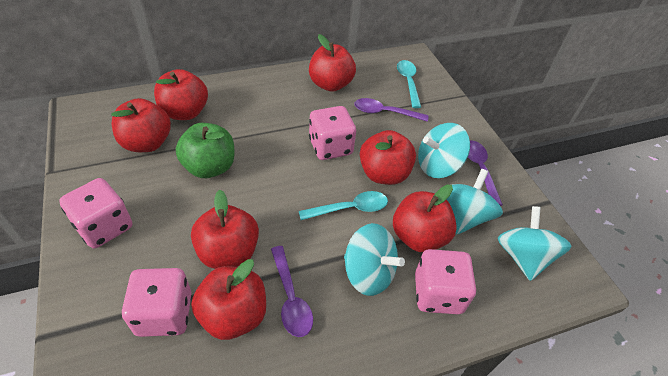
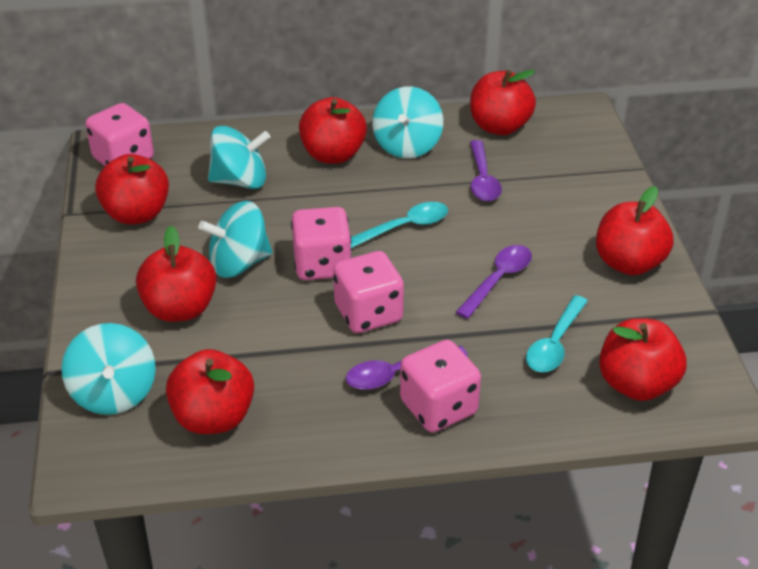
green apple: 1 -> 0

